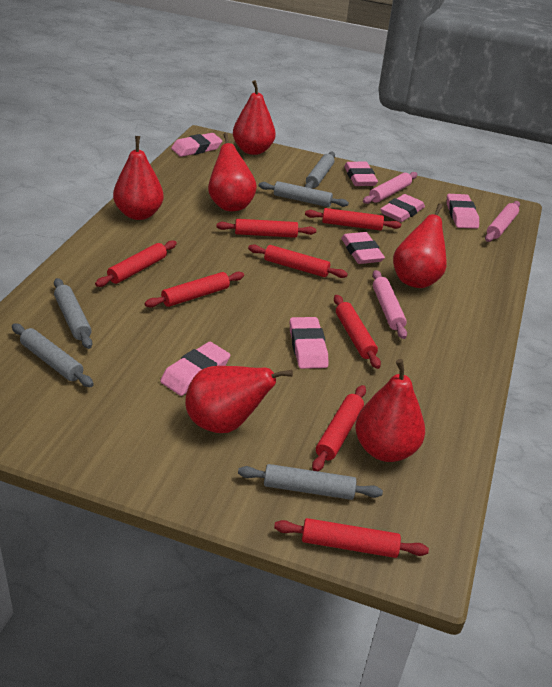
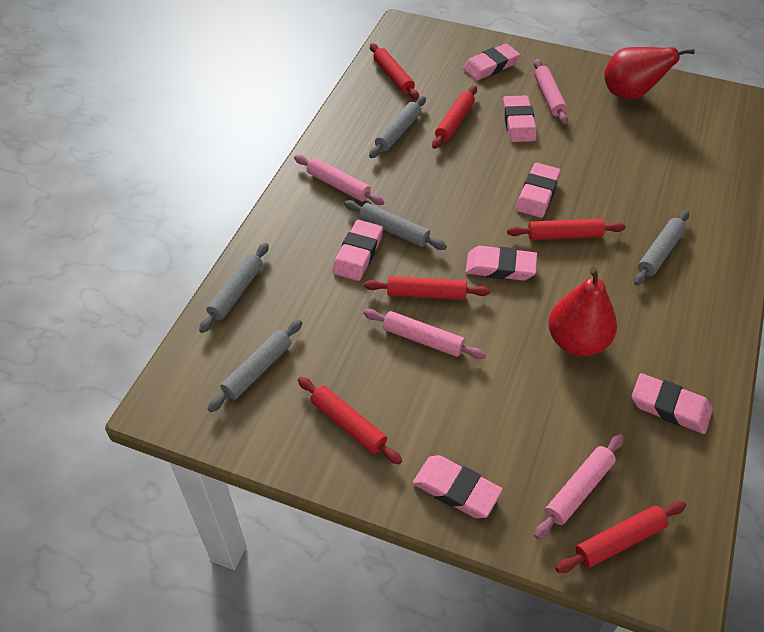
pink rolling pin: 3 -> 4
red pear: 6 -> 2
red rolling pin: 8 -> 6

